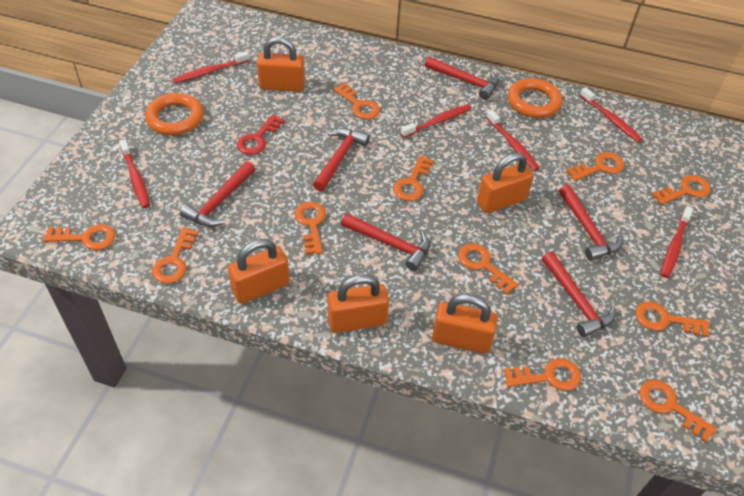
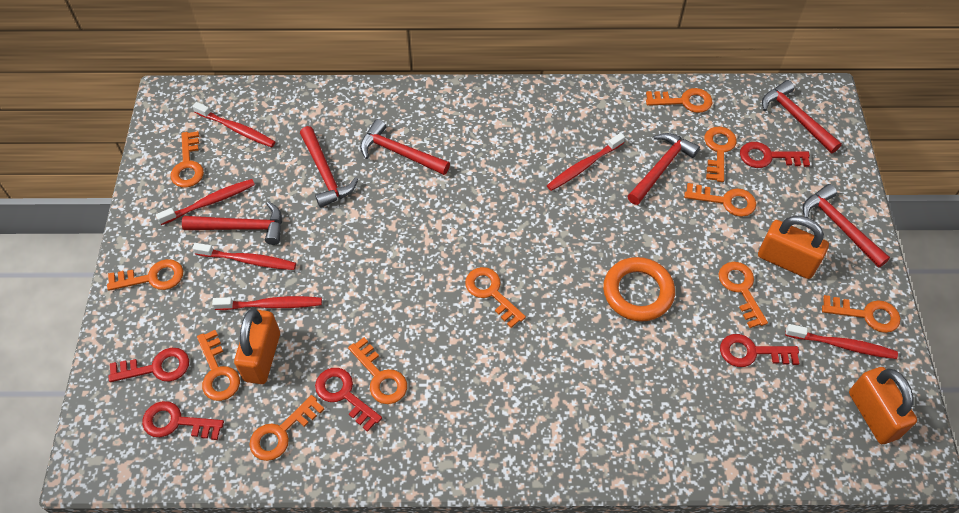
orange padlock: 5 -> 3
orange ring: 2 -> 1
red key: 1 -> 5

